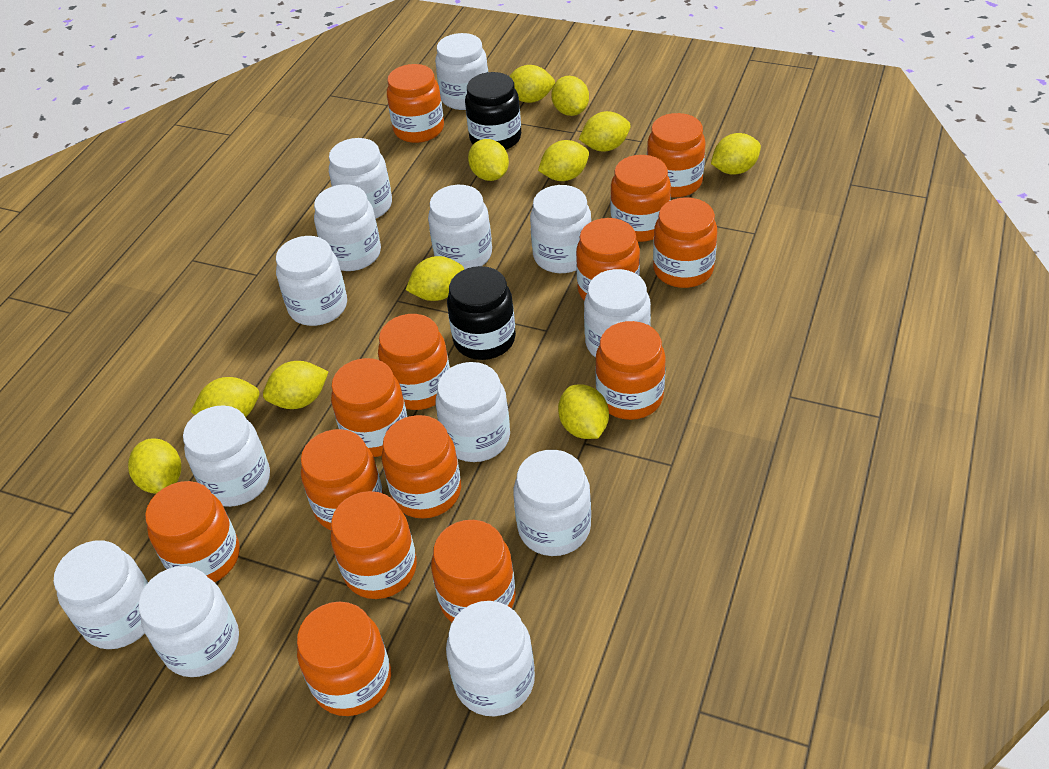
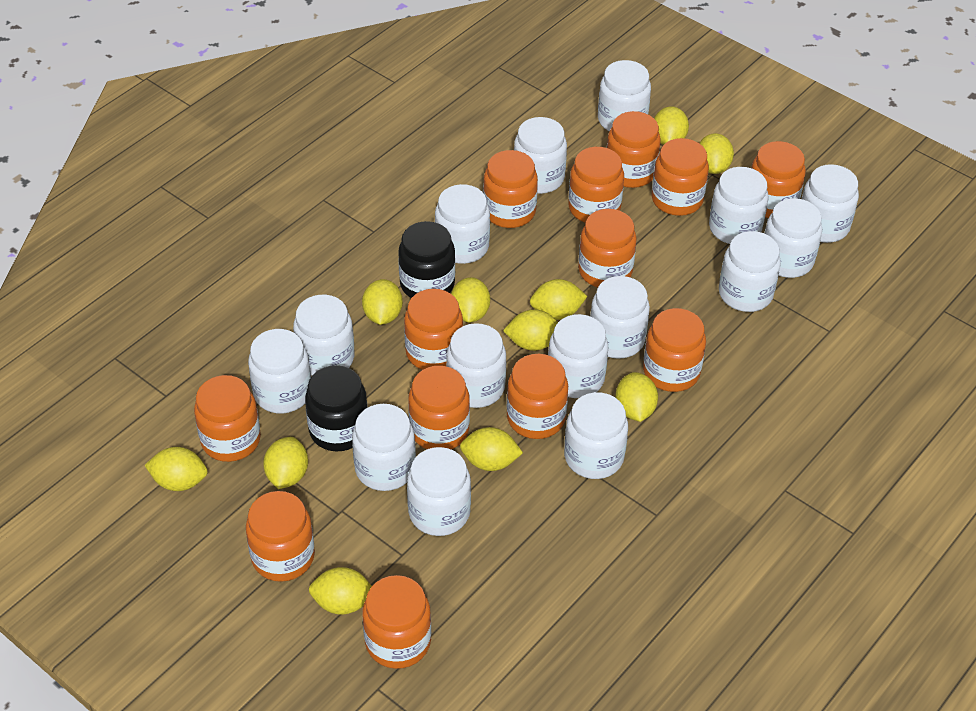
orange jar: 14 -> 13
white jar: 13 -> 15

